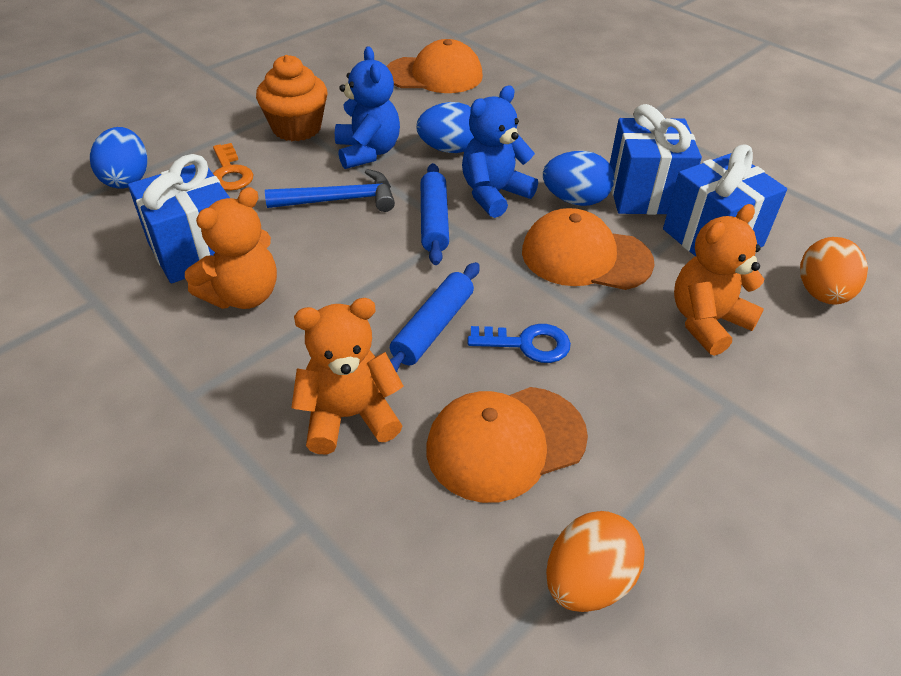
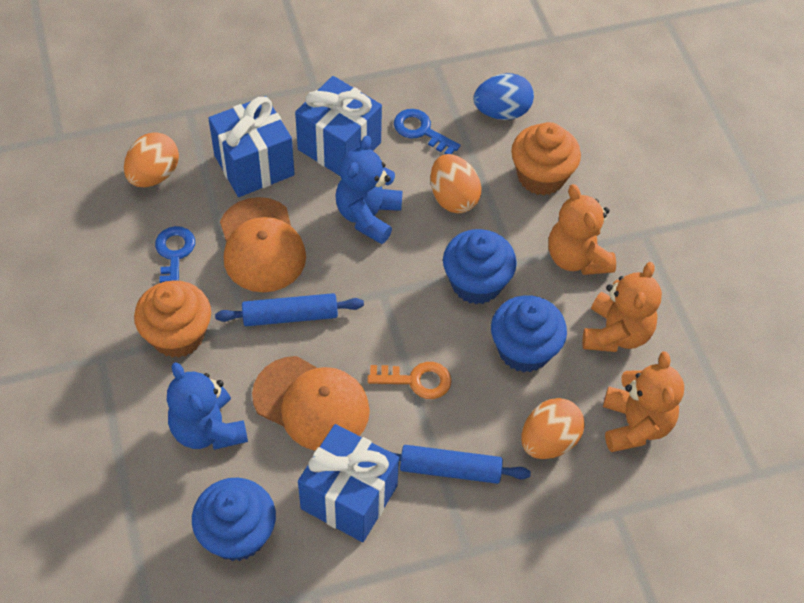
blue cupcake: 0 -> 3
blue egg: 3 -> 1
blue hammer: 1 -> 0
blue key: 1 -> 2
orange cap: 3 -> 2
orange cupcake: 1 -> 2
orange egg: 2 -> 3

